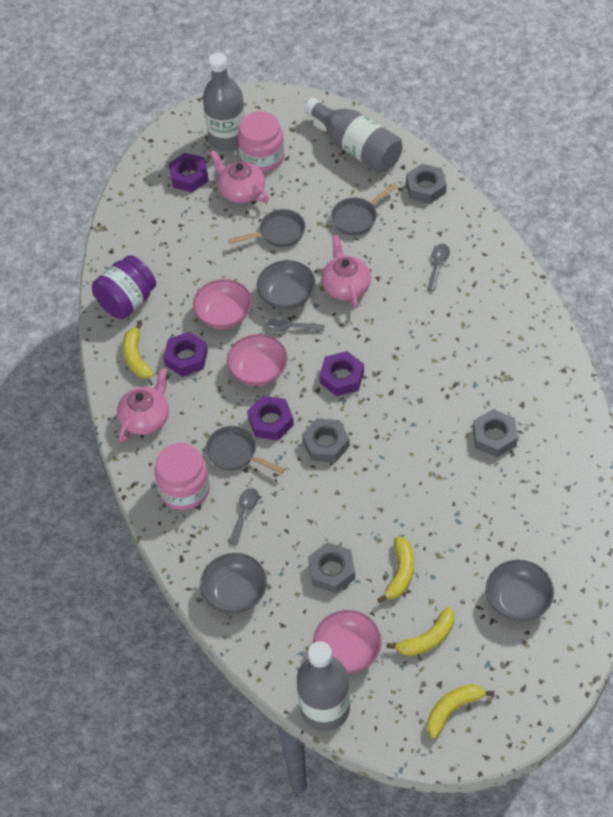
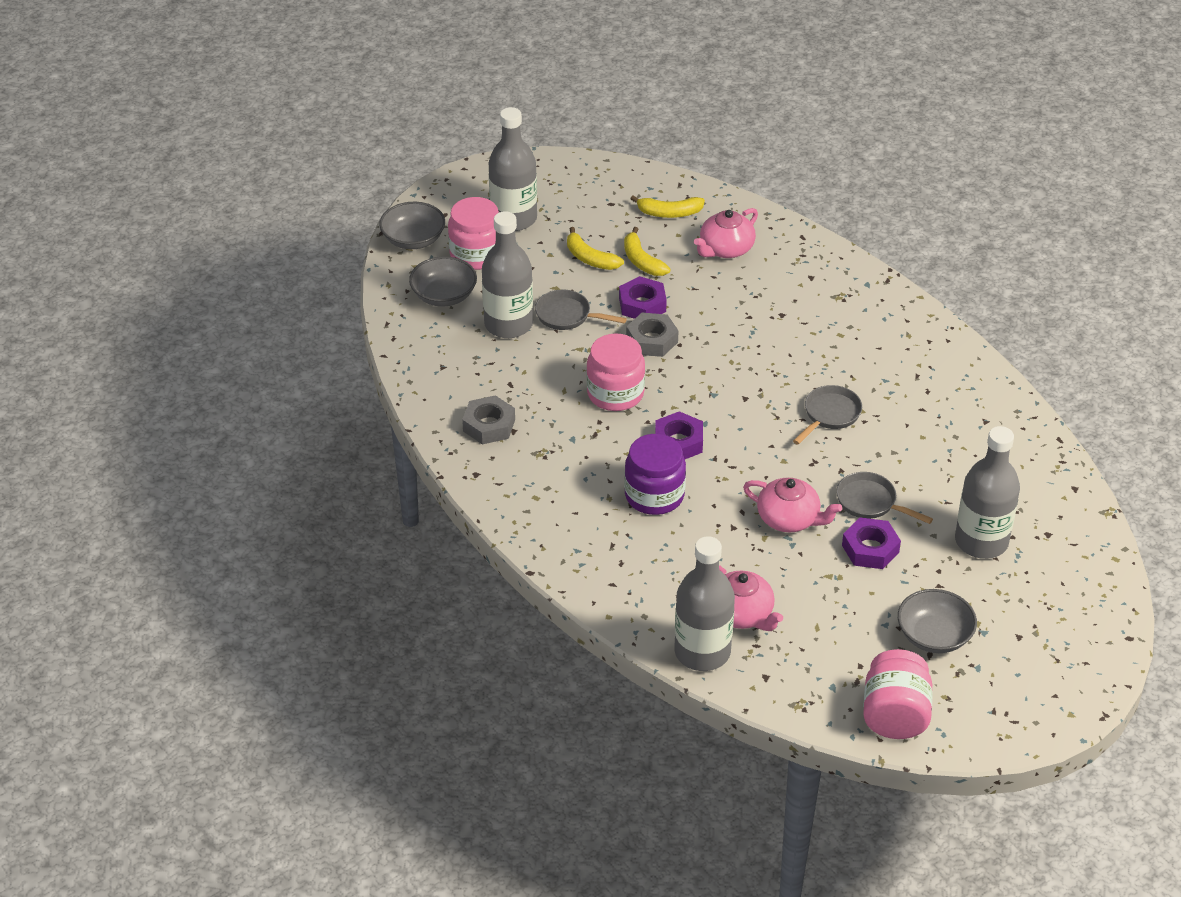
grey bottle: 3 -> 4
grey nut: 4 -> 2
grey spoon: 3 -> 0
pink bowl: 3 -> 0
pink jar: 2 -> 3
purple nut: 4 -> 3
yellow banana: 4 -> 3

